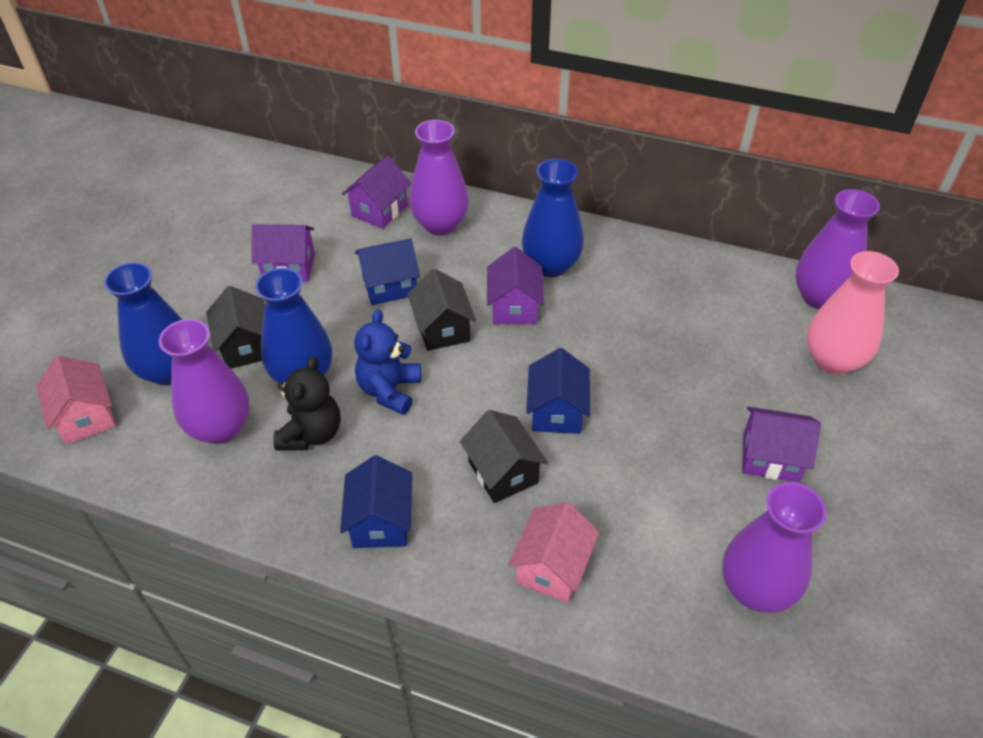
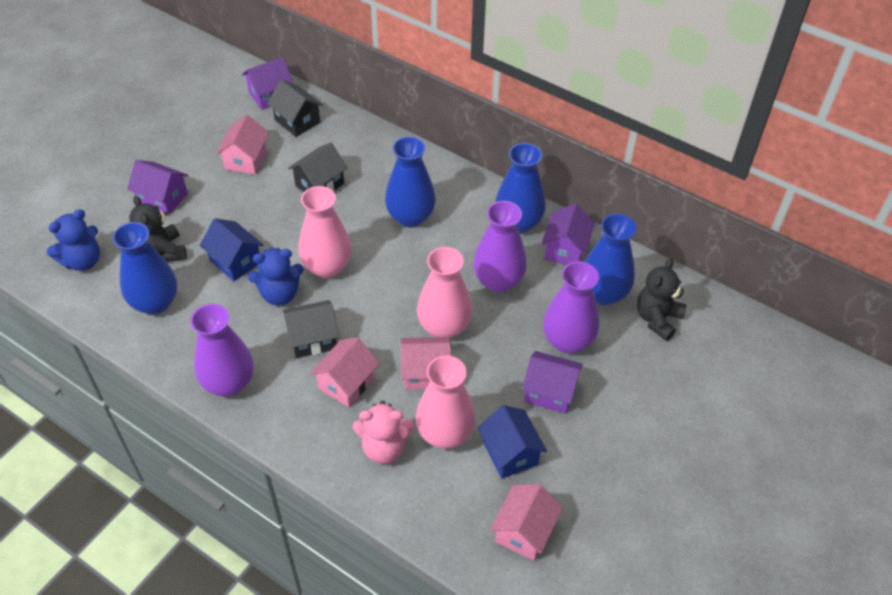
black teddy bear: 1 -> 2
blue house: 3 -> 2
blue teddy bear: 1 -> 2
blue vase: 3 -> 4
pink house: 2 -> 4
pink teddy bear: 0 -> 1
pink vase: 1 -> 3
purple vase: 4 -> 3

